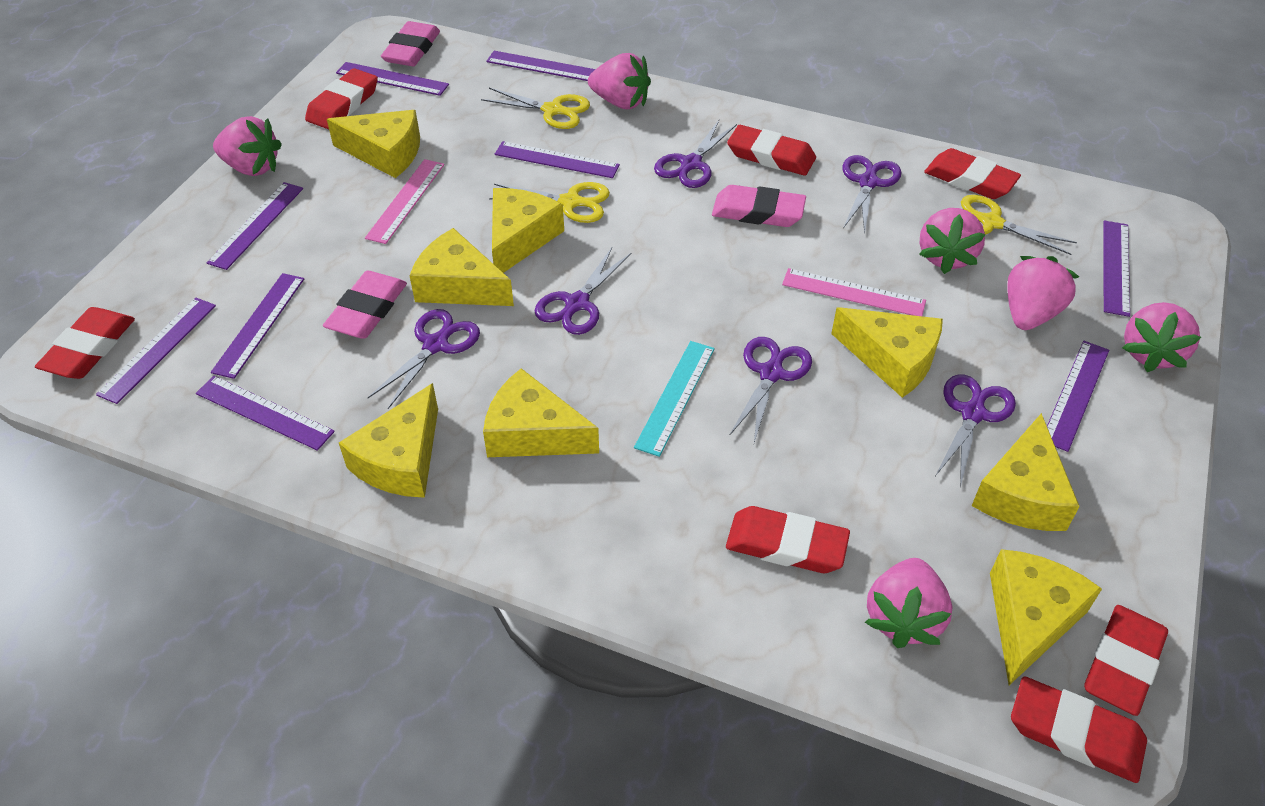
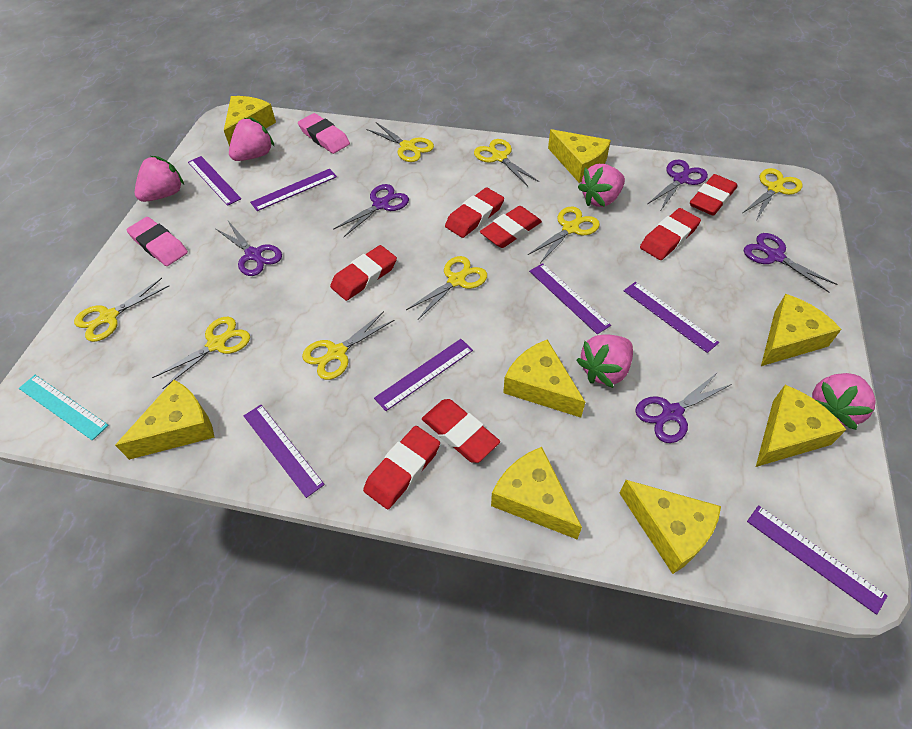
pink eraser: 3 -> 2
pink ruler: 2 -> 0
pink strawberry: 6 -> 5
purple ruler: 9 -> 7
purple scissors: 6 -> 5
yellow scissors: 3 -> 8

